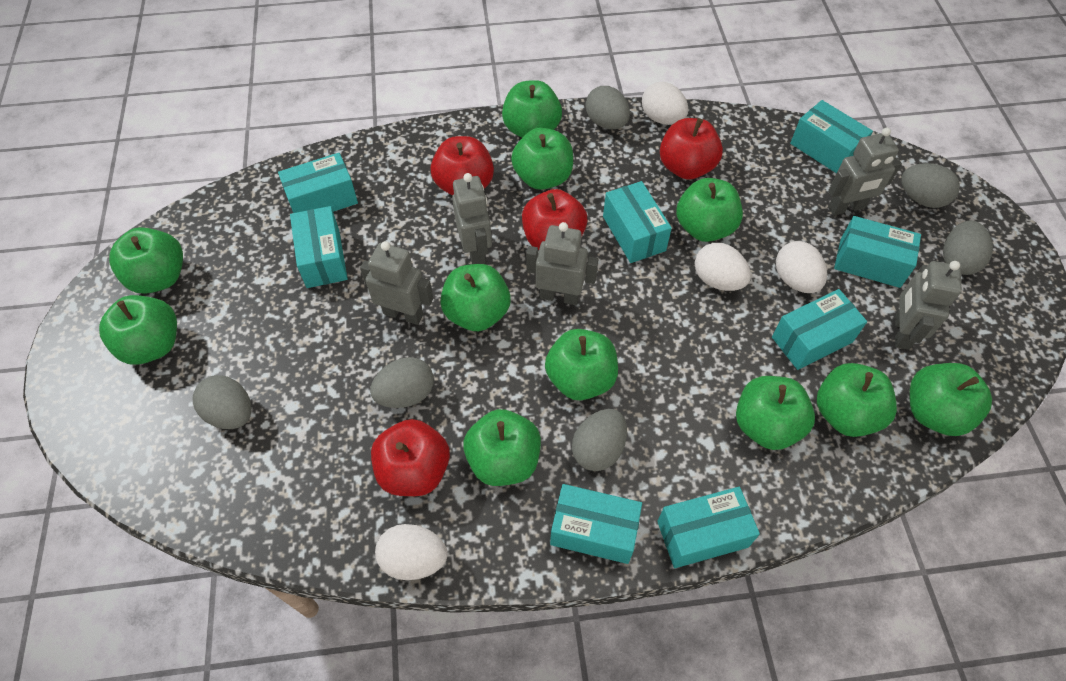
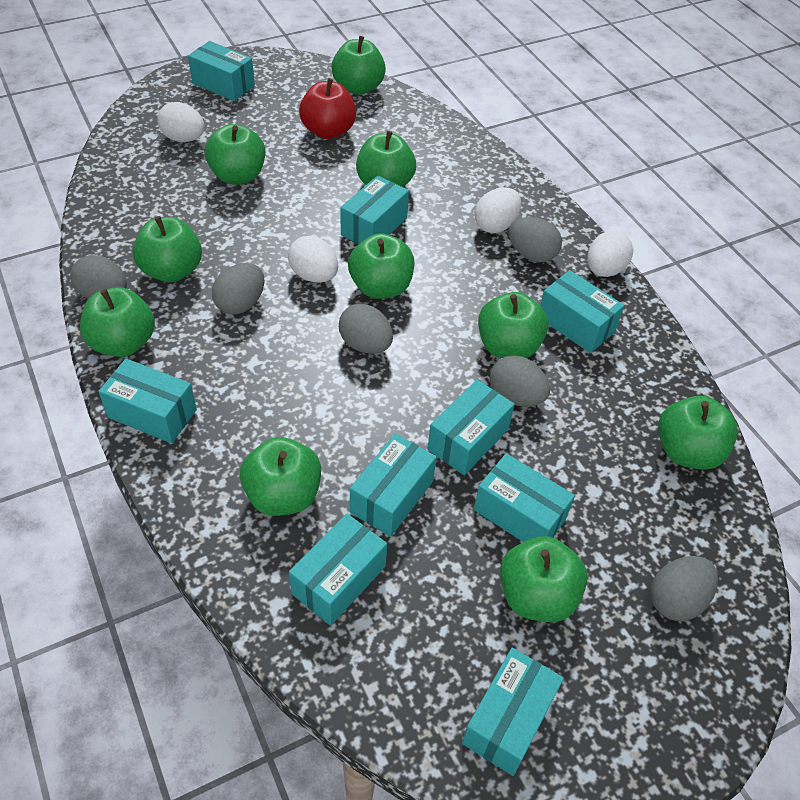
green apple: 11 -> 10
grey robot: 5 -> 0
red apple: 4 -> 1
turquoise box: 8 -> 9

